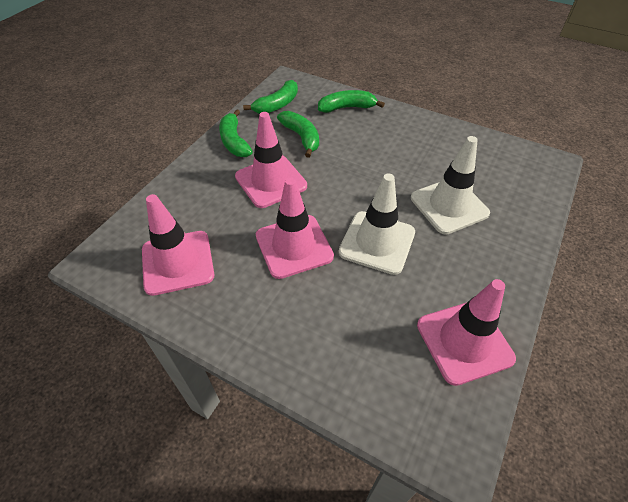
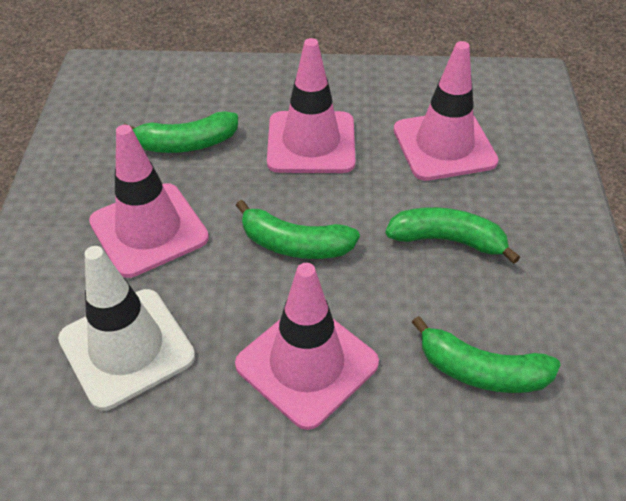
white traffic cone: 2 -> 1

